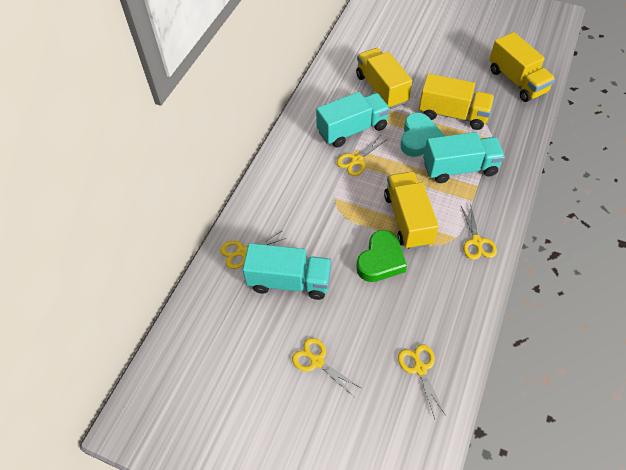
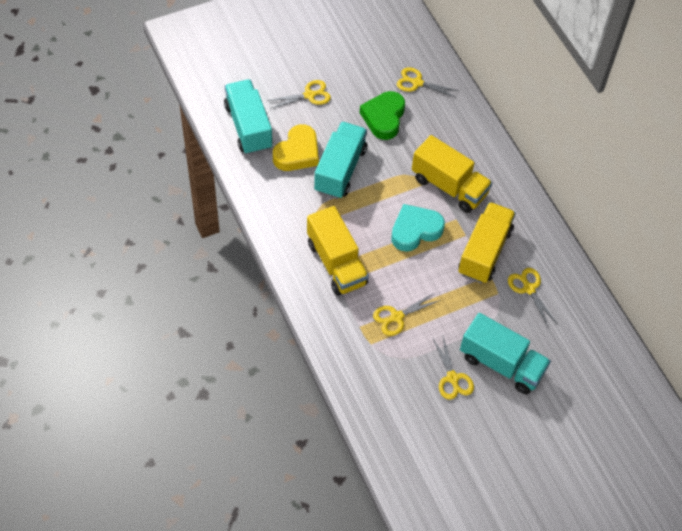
yellow heart: 0 -> 1
yellow truck: 4 -> 3

